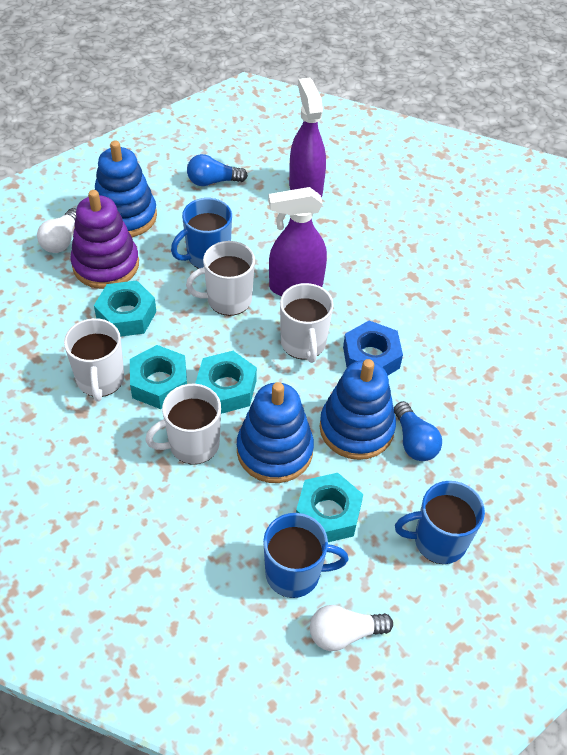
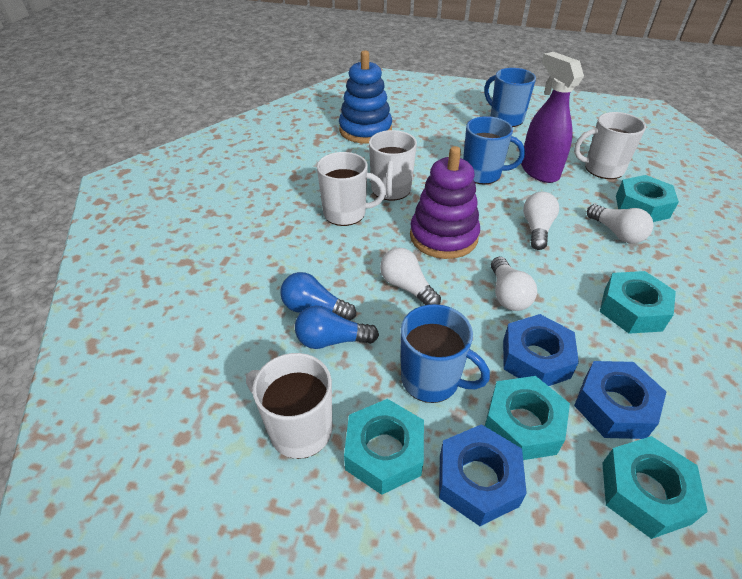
blue nut: 1 -> 3
blue stacking toy: 3 -> 1
purple spray bottle: 2 -> 1
turquoise nut: 4 -> 5
white light bulb: 2 -> 4

